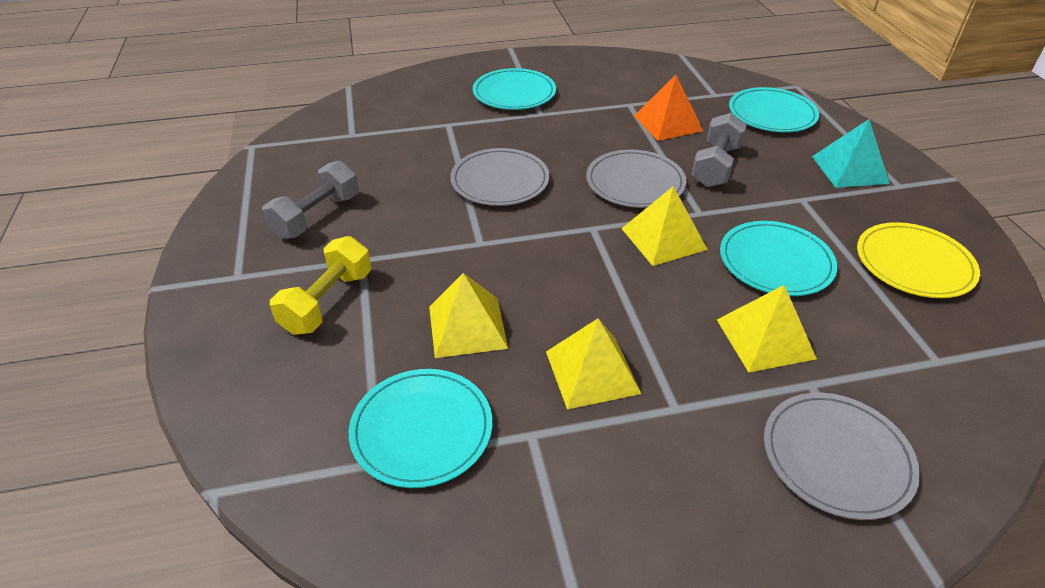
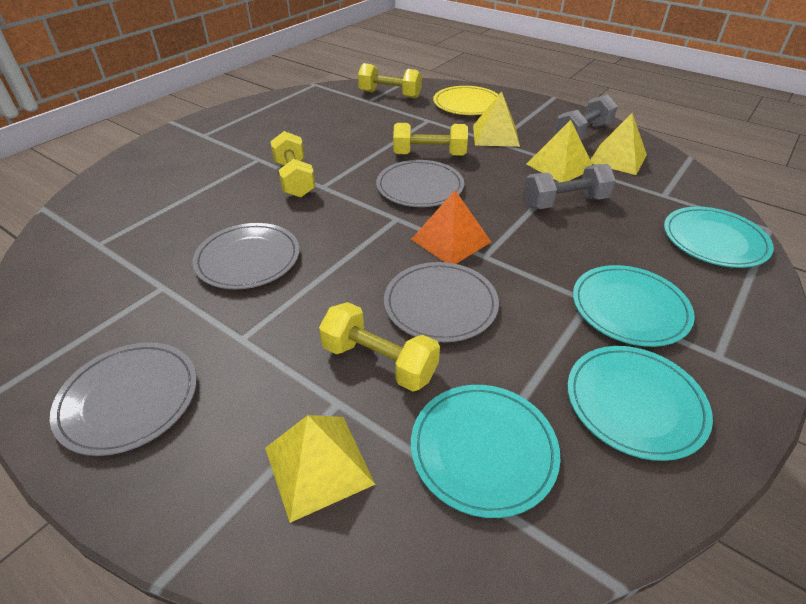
grey plate: 3 -> 4
turquoise pyramid: 1 -> 0
yellow dumbbell: 1 -> 4

